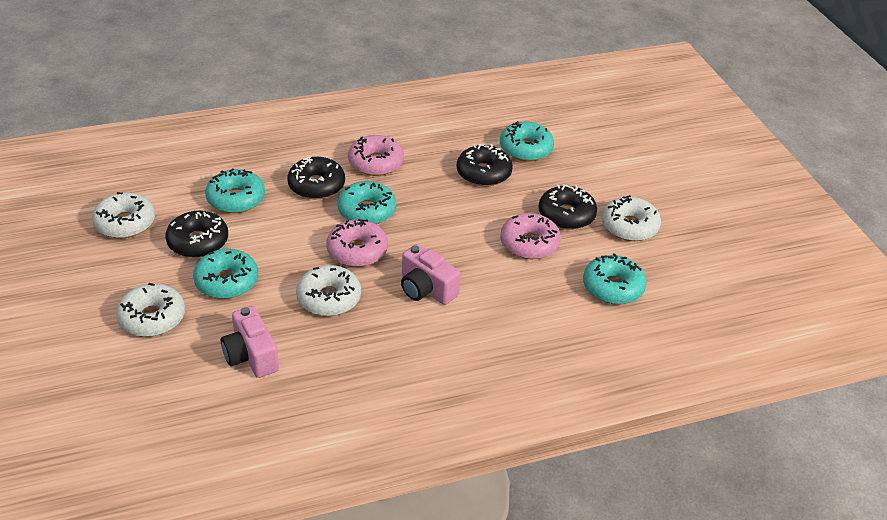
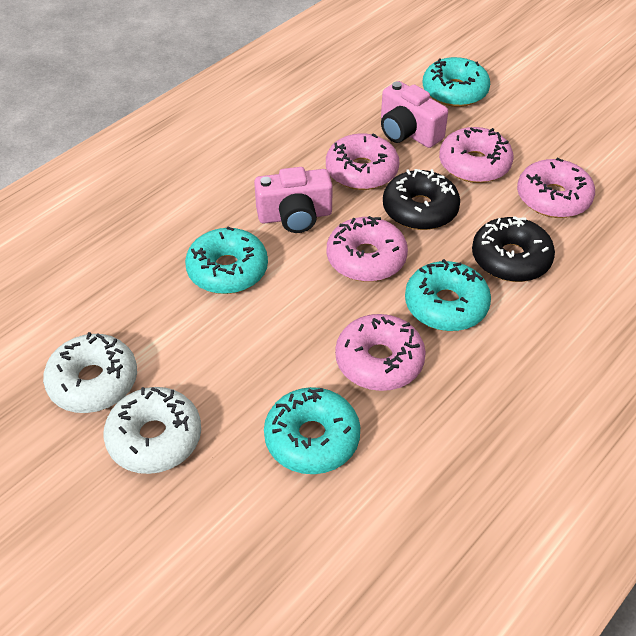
black donut: 4 -> 2
pink donut: 3 -> 5
turquoise donut: 5 -> 4
white donut: 4 -> 2

